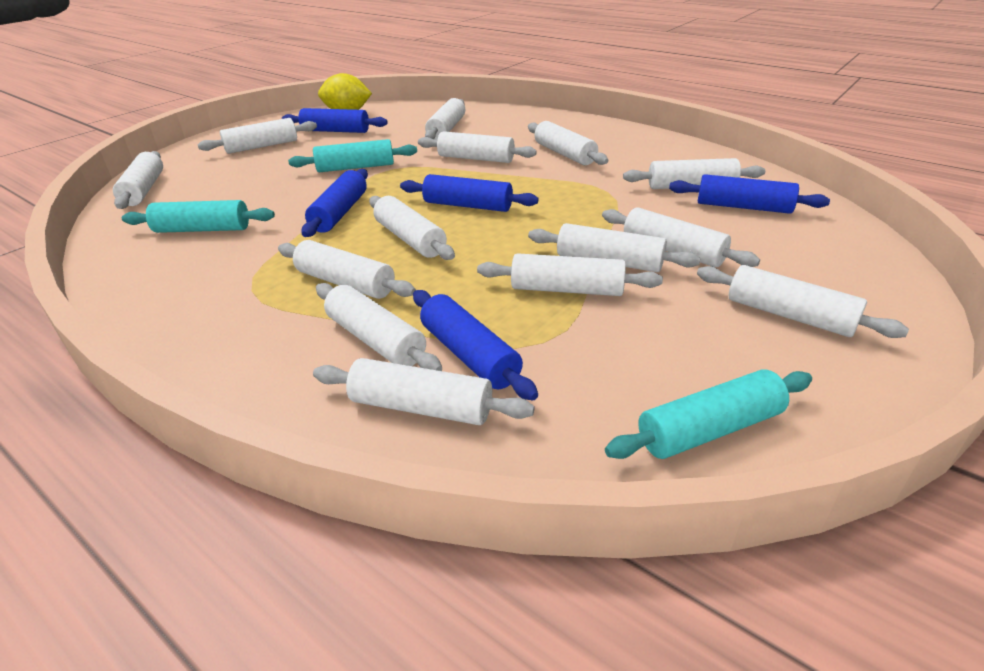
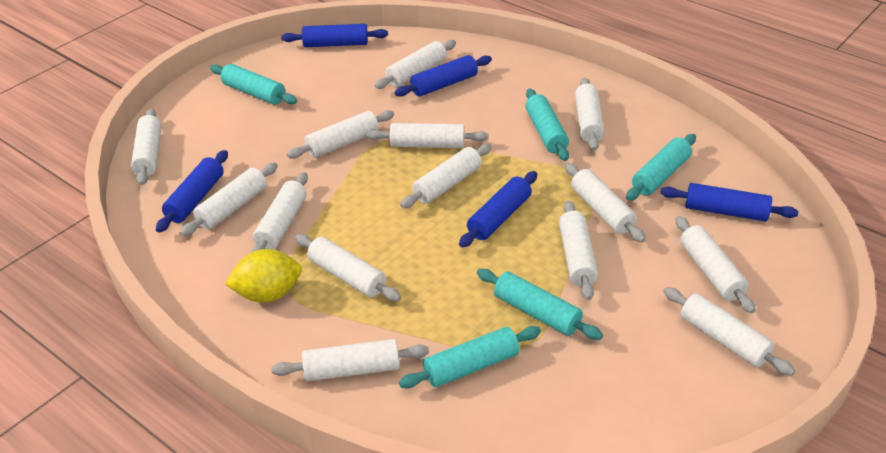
turquoise rolling pin: 3 -> 5

